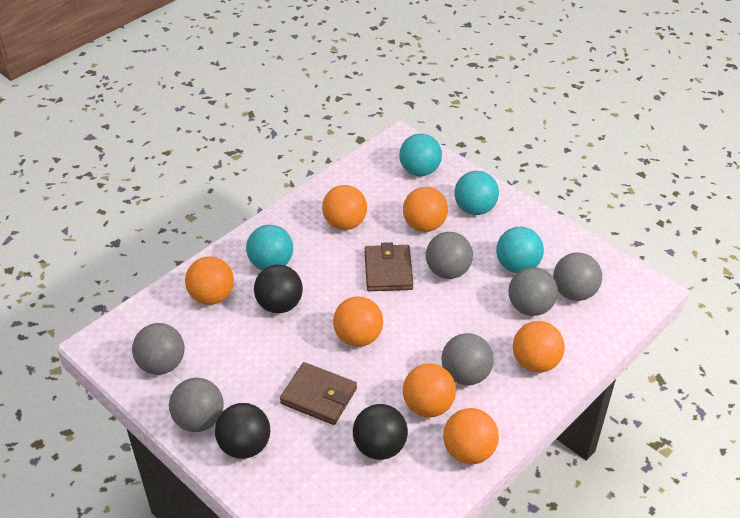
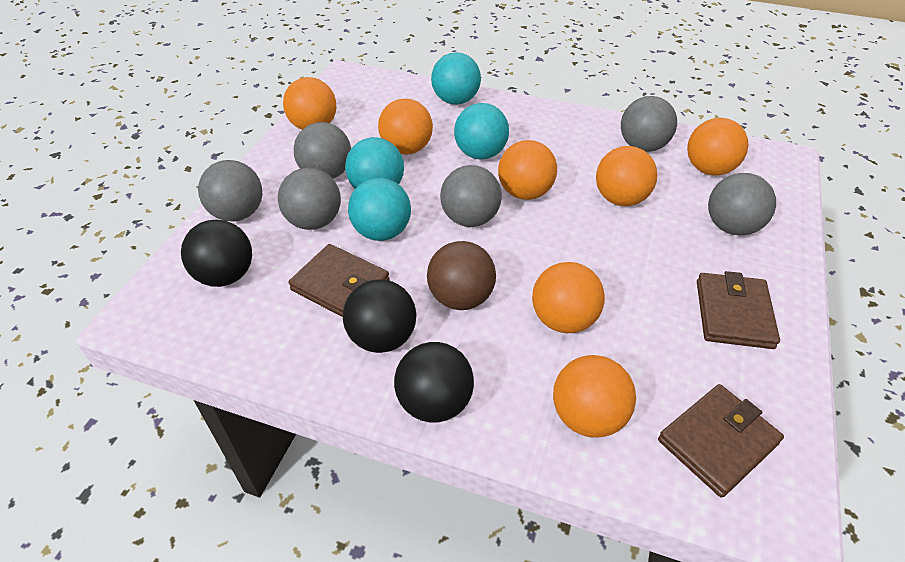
brown ball: 0 -> 1
brown wallet: 2 -> 3

